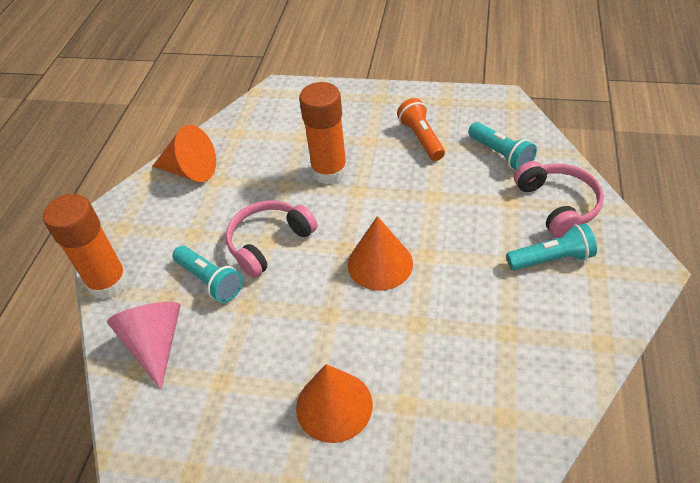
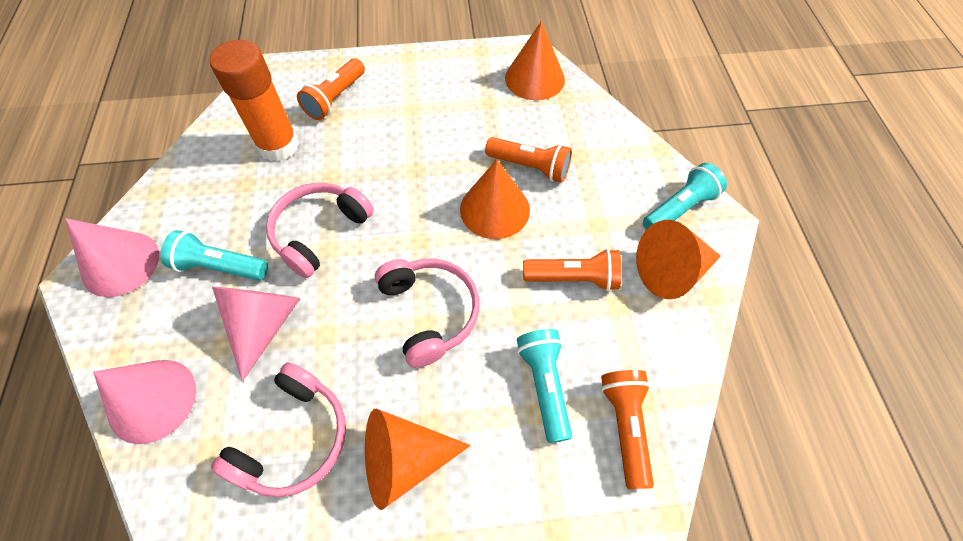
orange cone: 3 -> 4
orange flashlight: 1 -> 4
orange glue stick: 2 -> 1
pink cone: 1 -> 3
pink headphones: 2 -> 3

